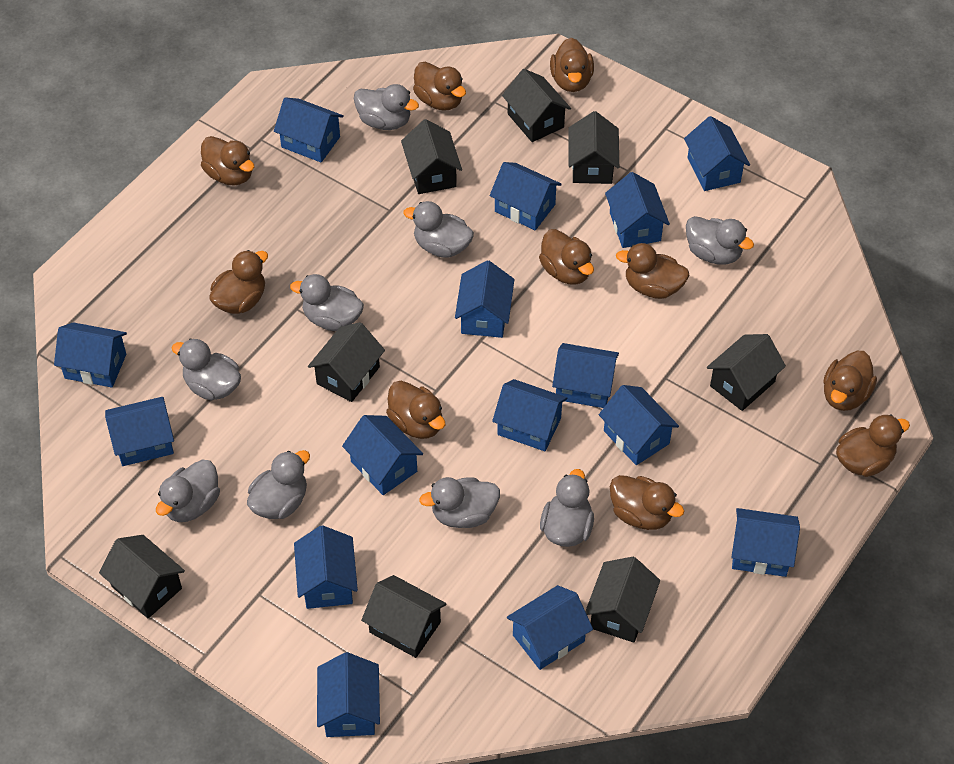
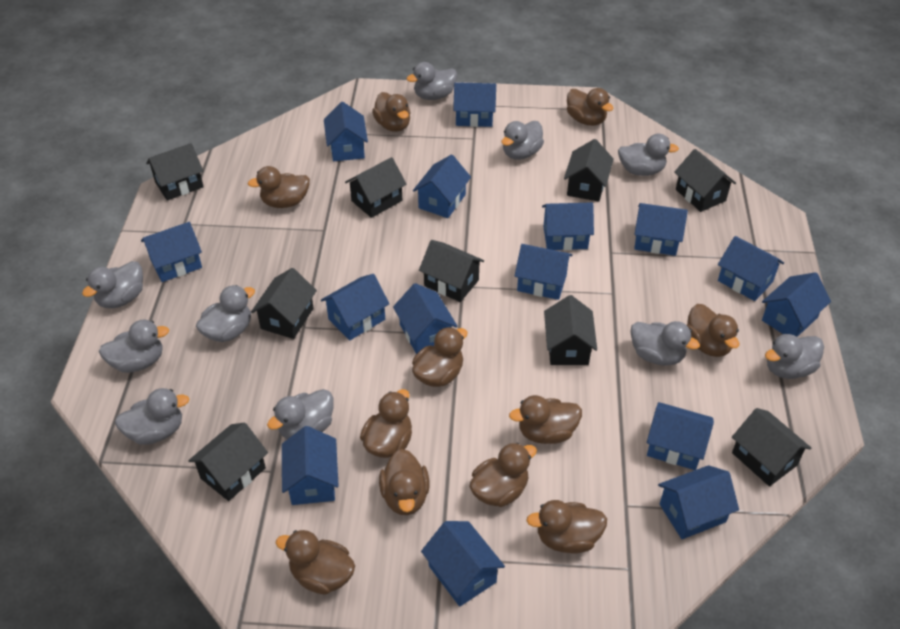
black house: 8 -> 9
brown duck: 10 -> 11
grey duck: 9 -> 10

